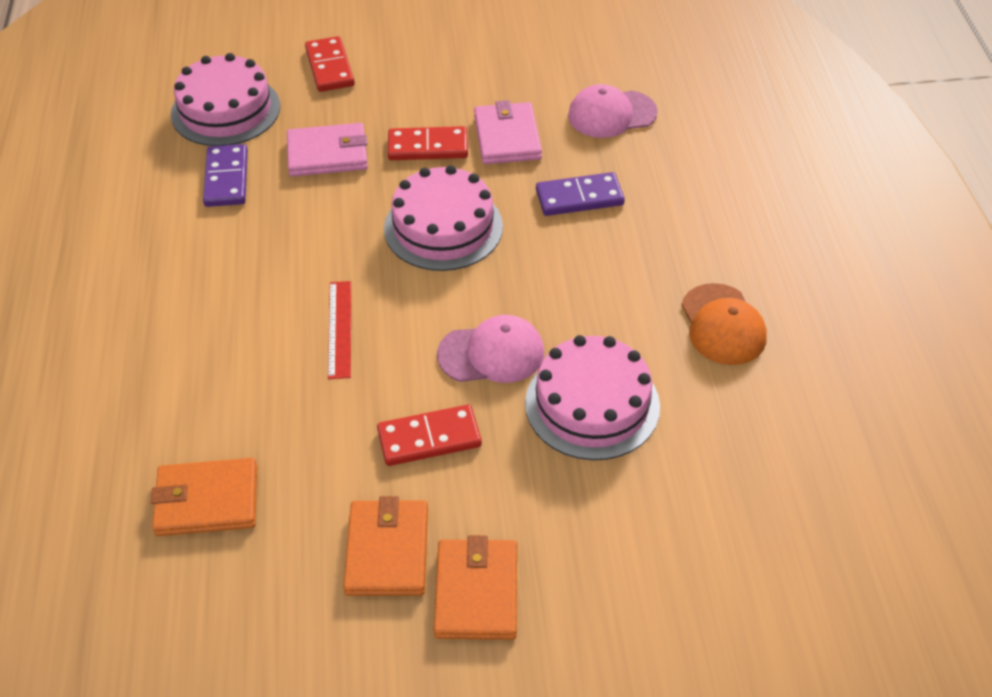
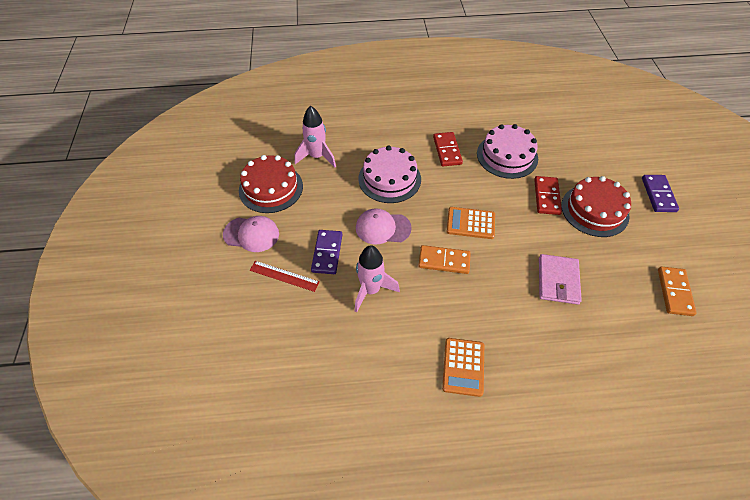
orange calculator: 0 -> 2
orange cap: 1 -> 0
orange domino: 0 -> 2
orange wallet: 3 -> 0
pink cake: 3 -> 2
pink rocket: 0 -> 2
pink wallet: 2 -> 1
red cake: 0 -> 2
red domino: 3 -> 2

